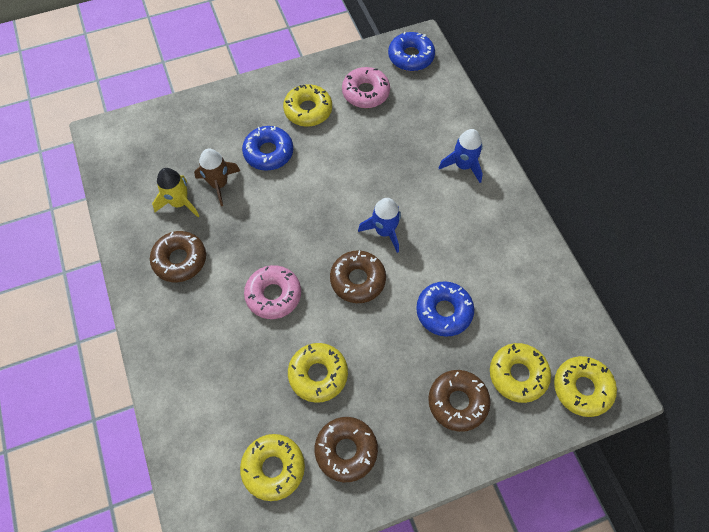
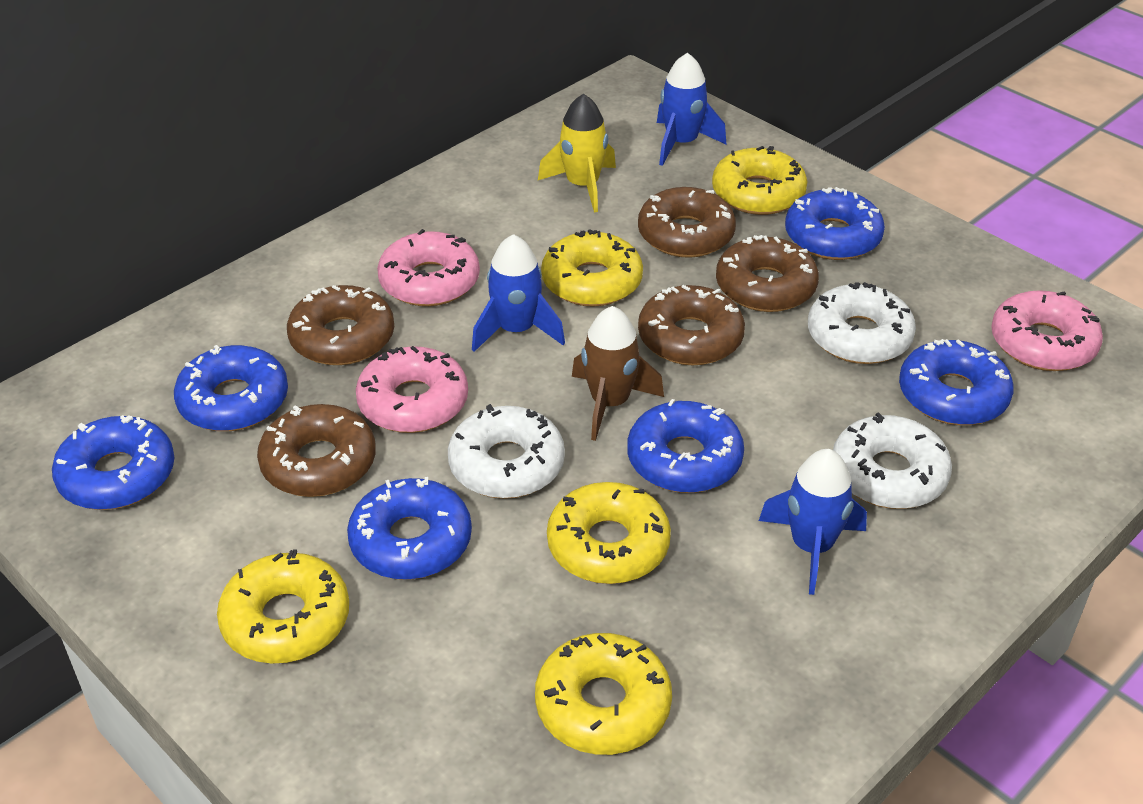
blue donut: 3 -> 6
blue rocket: 2 -> 3
brown donut: 4 -> 5
pink donut: 2 -> 3
white donut: 0 -> 3

